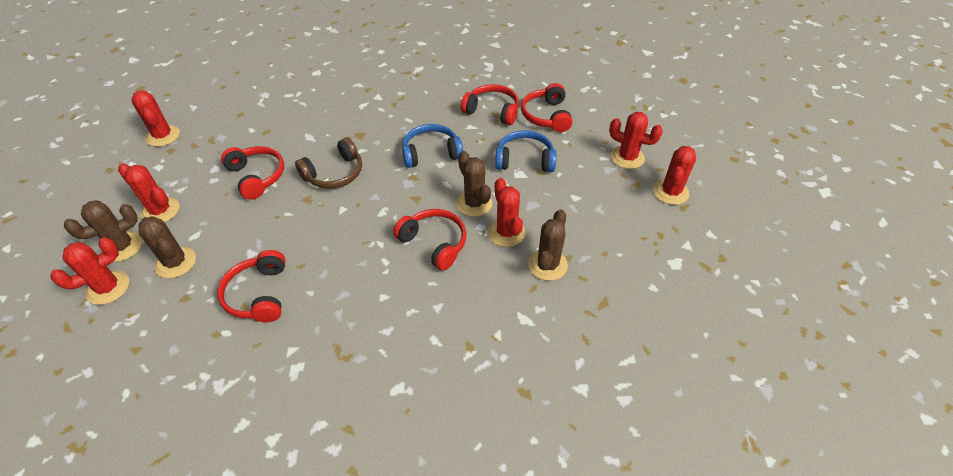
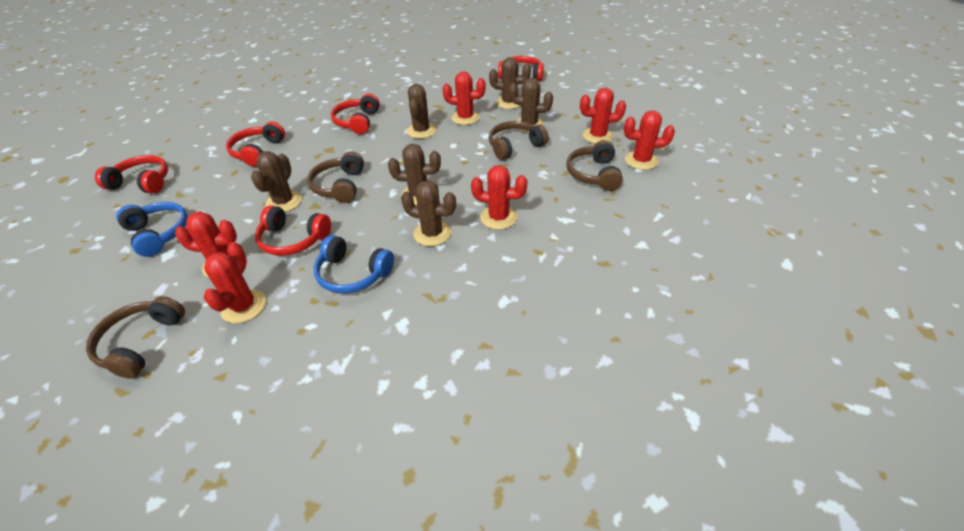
brown cactus: 4 -> 6
brown headphones: 1 -> 4

